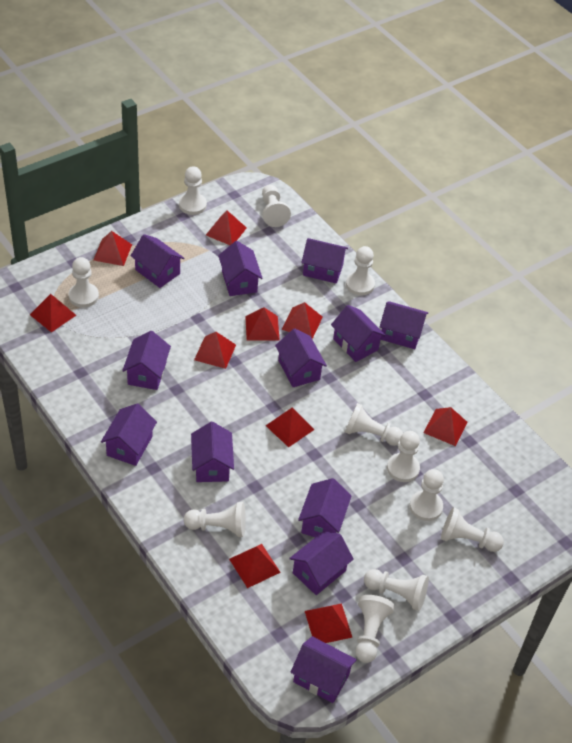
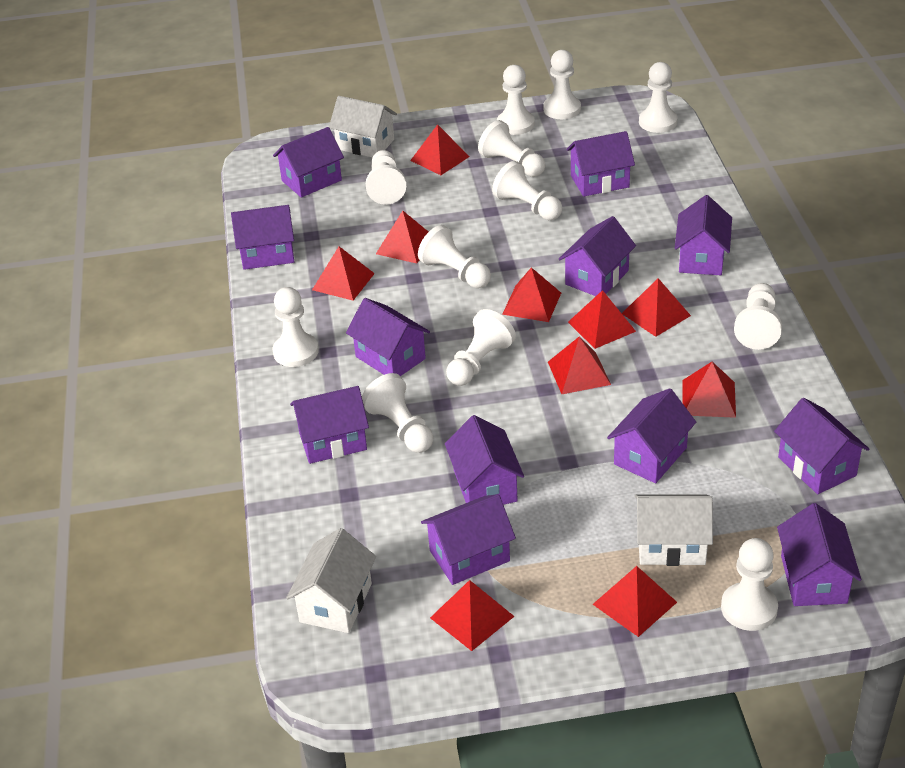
white house: 0 -> 3
white pawn: 11 -> 12

